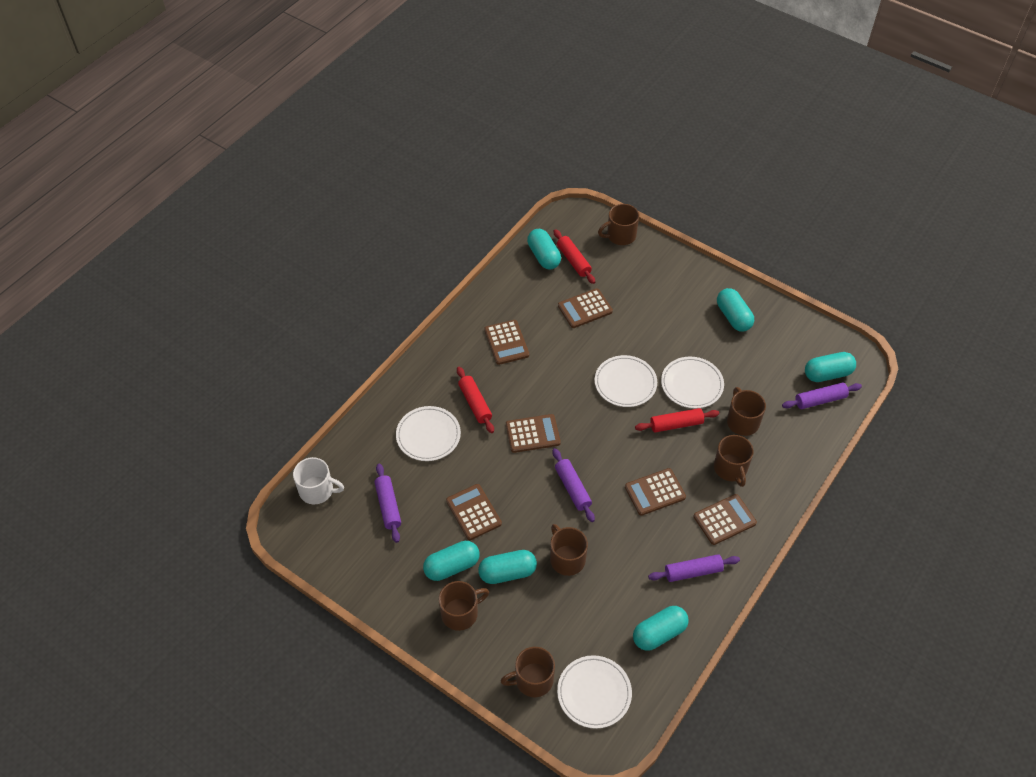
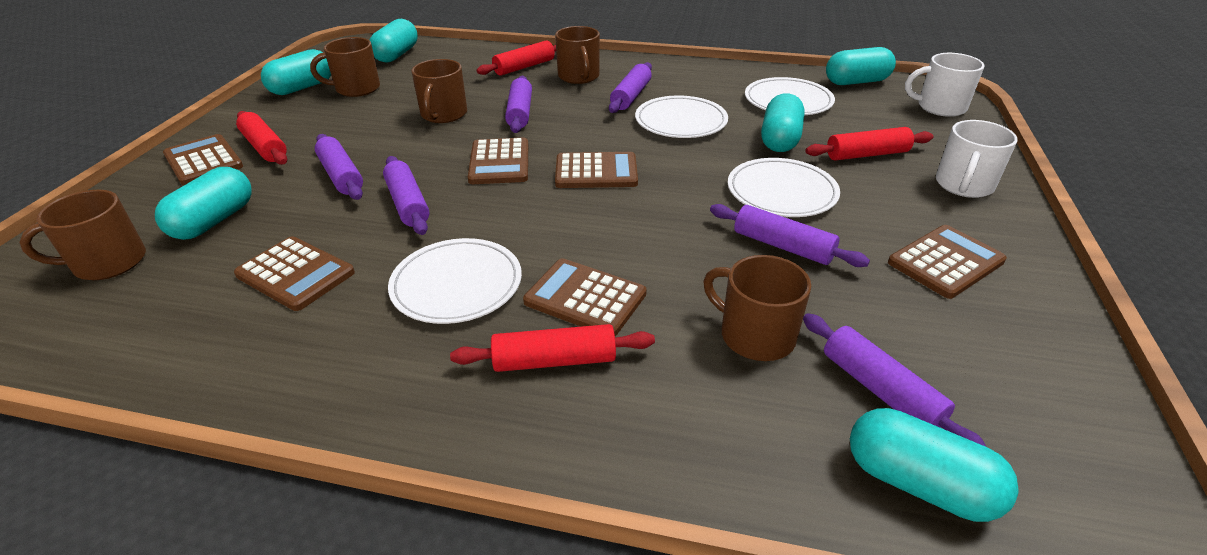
brown mug: 6 -> 5
purple rolling pin: 4 -> 6
red rolling pin: 3 -> 4
white mug: 1 -> 2

